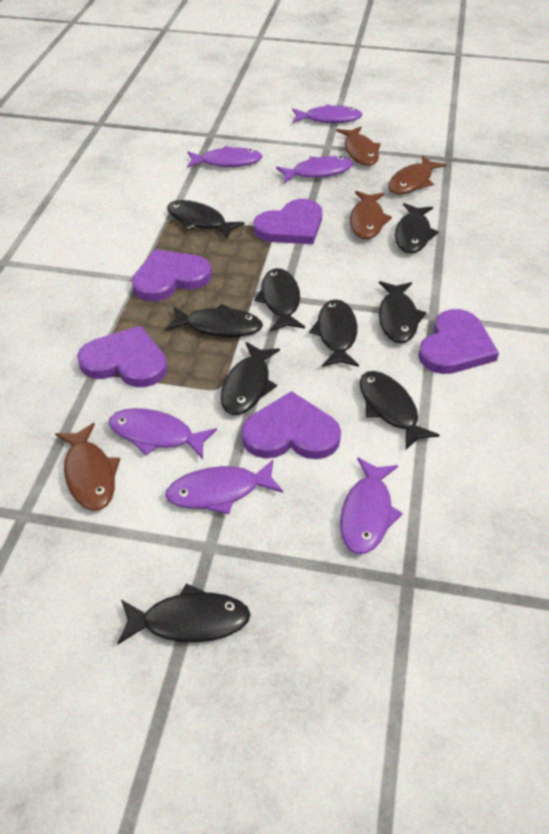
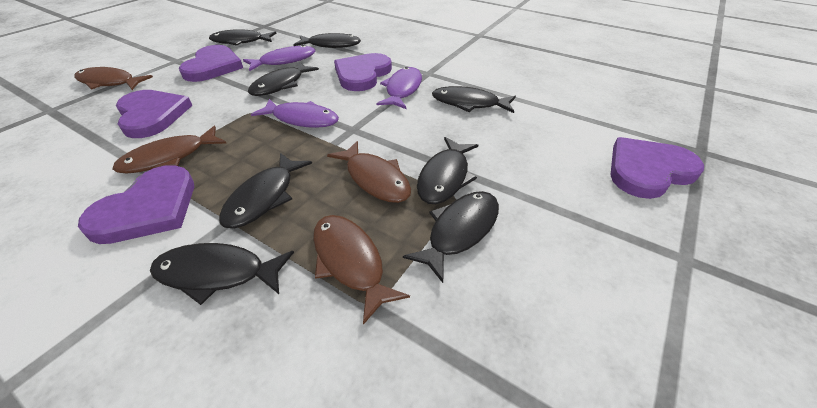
black fish: 9 -> 8
purple fish: 6 -> 3

